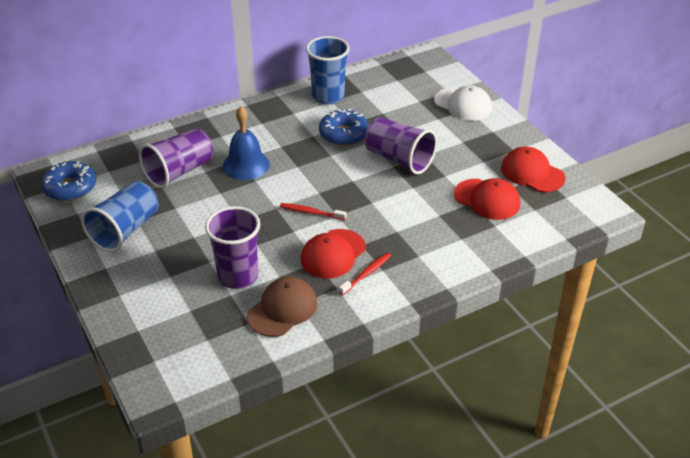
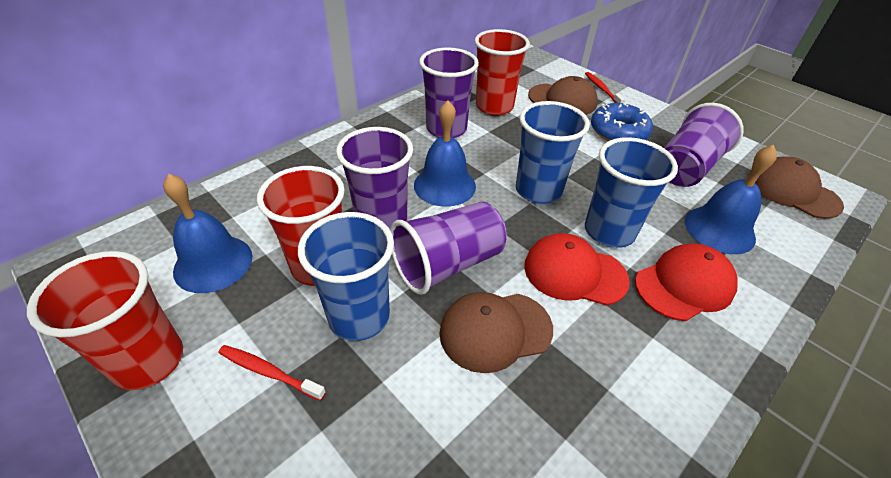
blue bell: 1 -> 3
blue cup: 2 -> 3
blue donut: 2 -> 1
brown cap: 1 -> 3
purple cup: 3 -> 4
red cap: 3 -> 2
red cup: 0 -> 3
white cap: 1 -> 0

